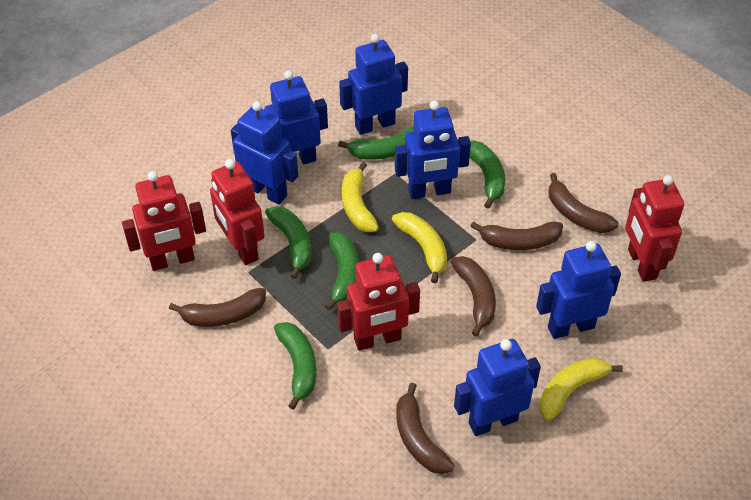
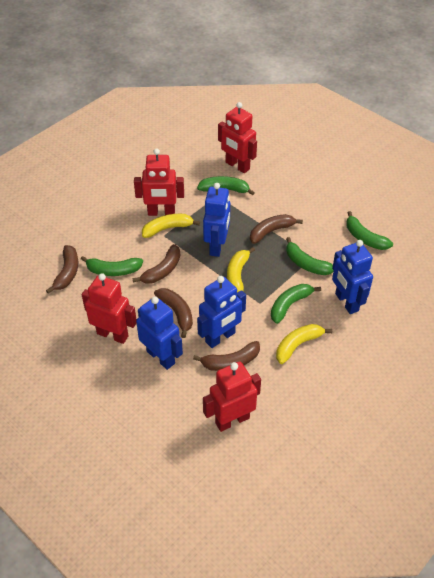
blue robot: 6 -> 4

